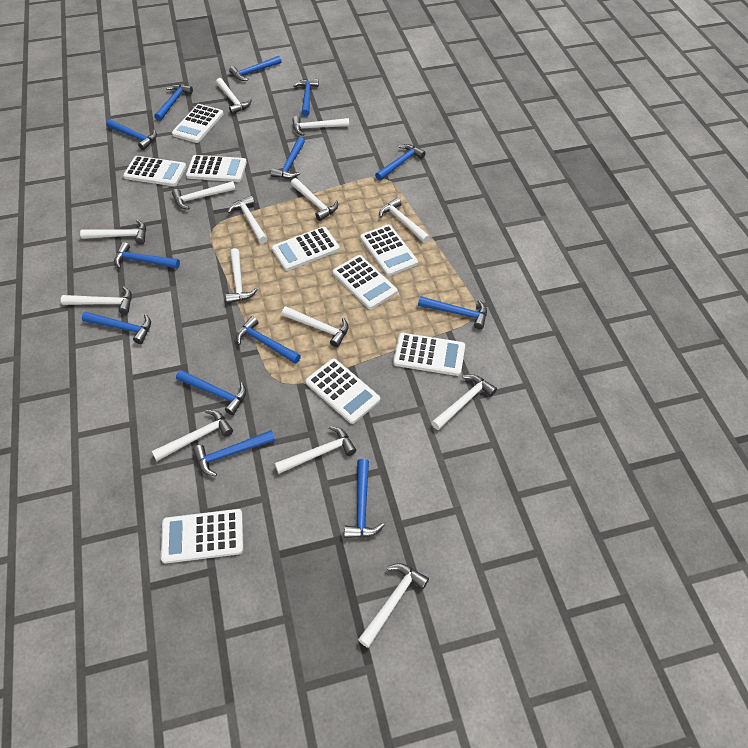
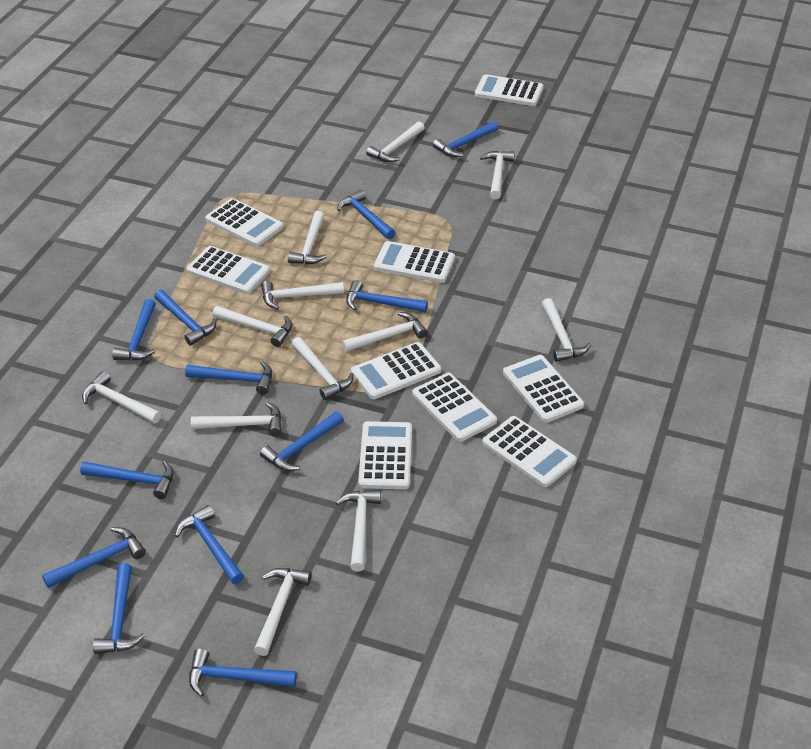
blue hammer: 13 -> 12
white hammer: 14 -> 12

